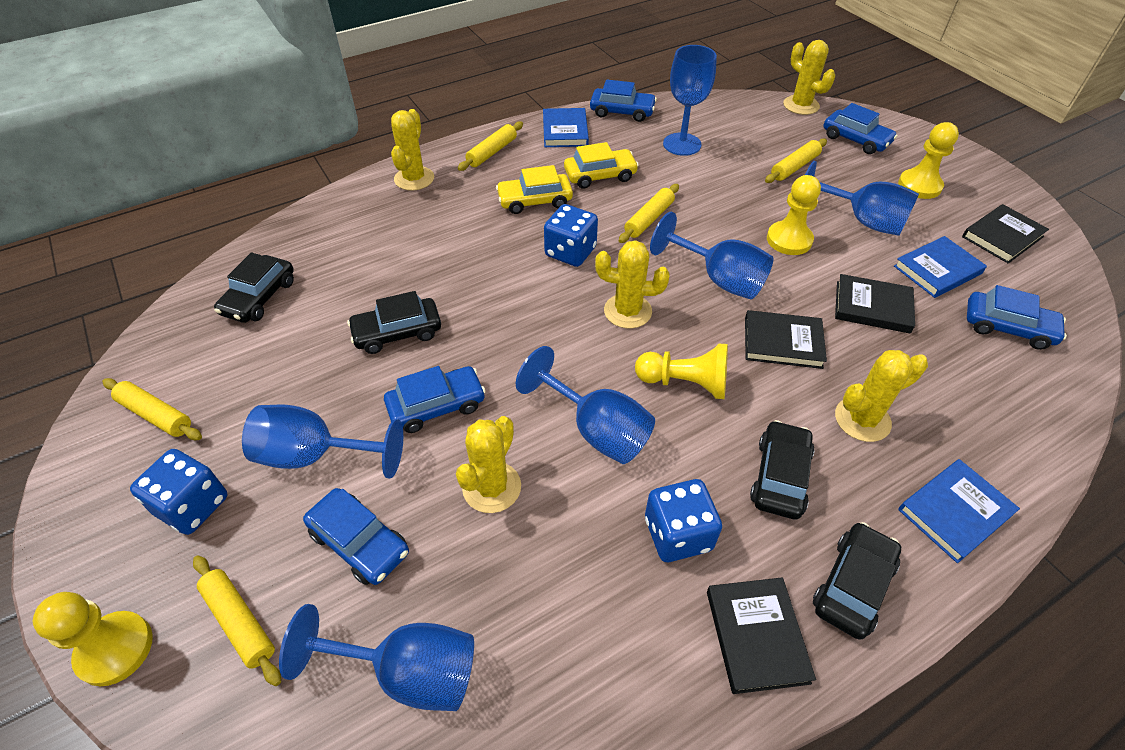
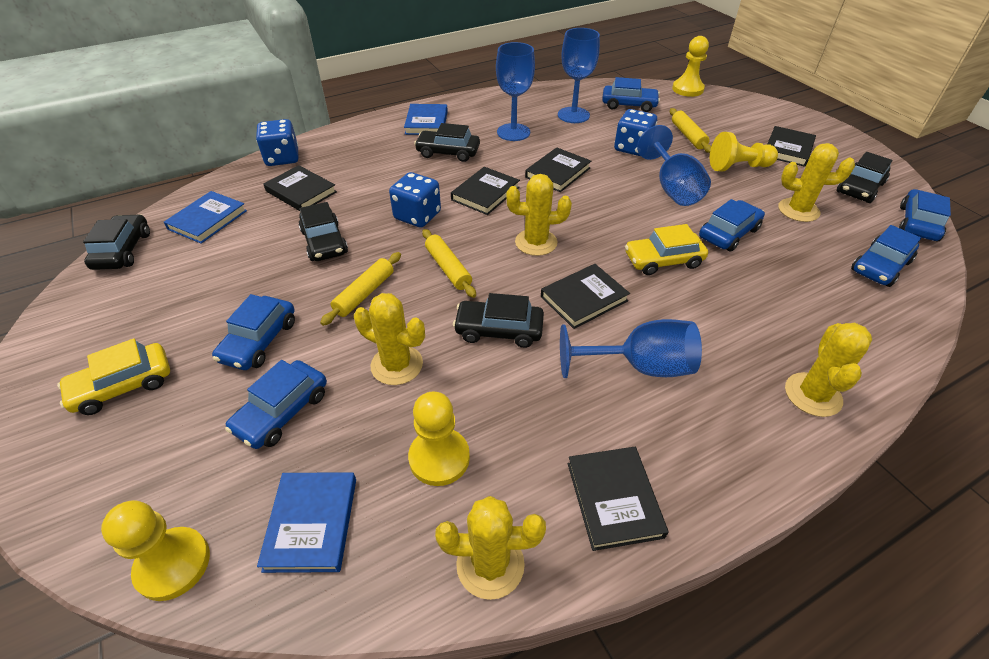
black book: 4 -> 6
black car: 4 -> 5
blue car: 5 -> 6
blue goblet: 6 -> 4
yellow rolling pin: 5 -> 3

